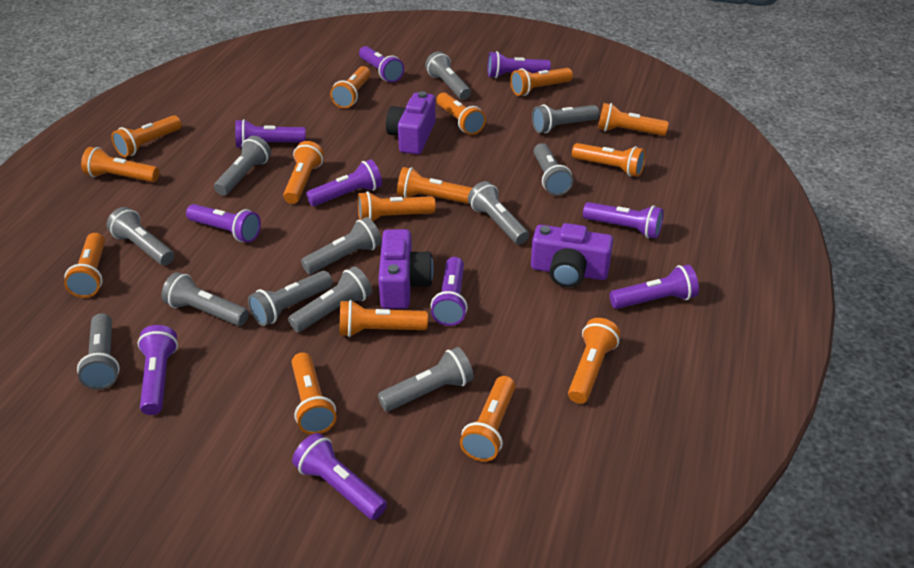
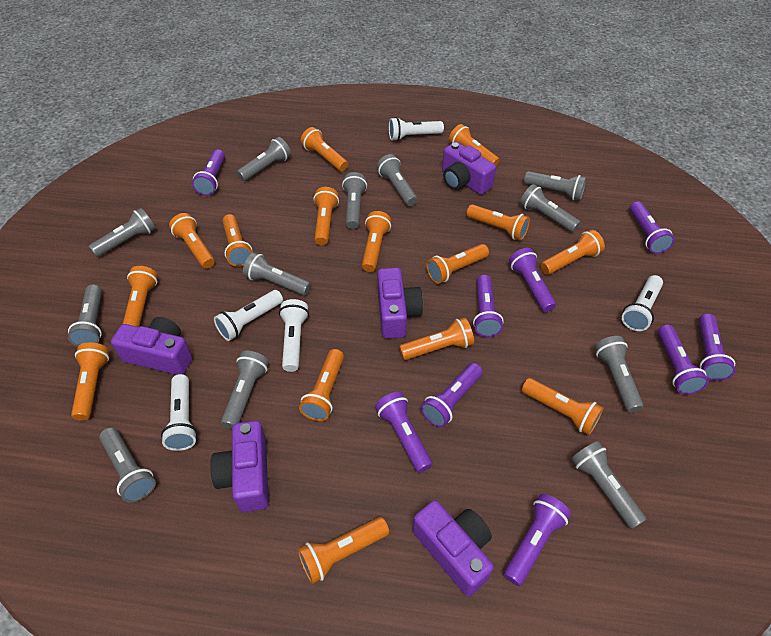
purple camera: 3 -> 5
purple flashlight: 10 -> 9
white flashlight: 0 -> 5

